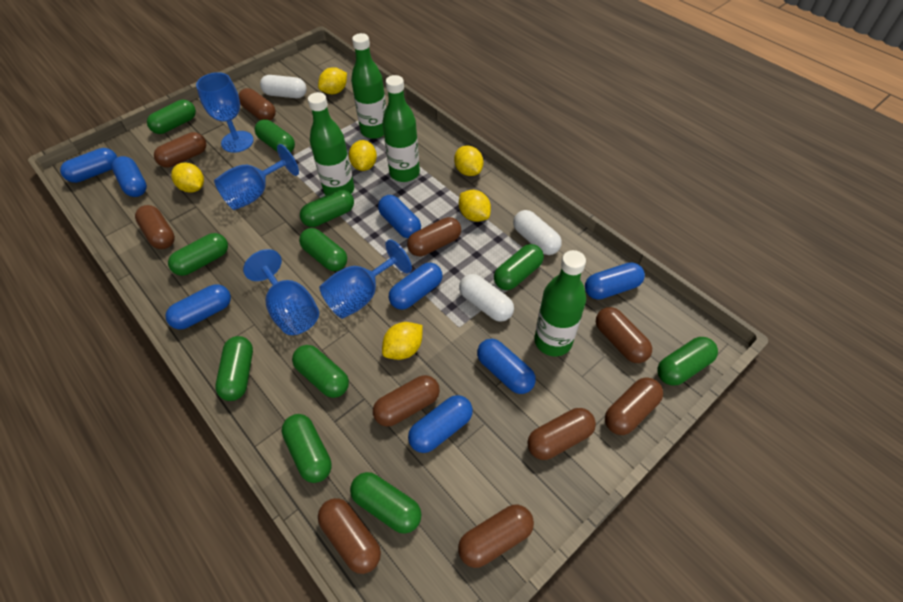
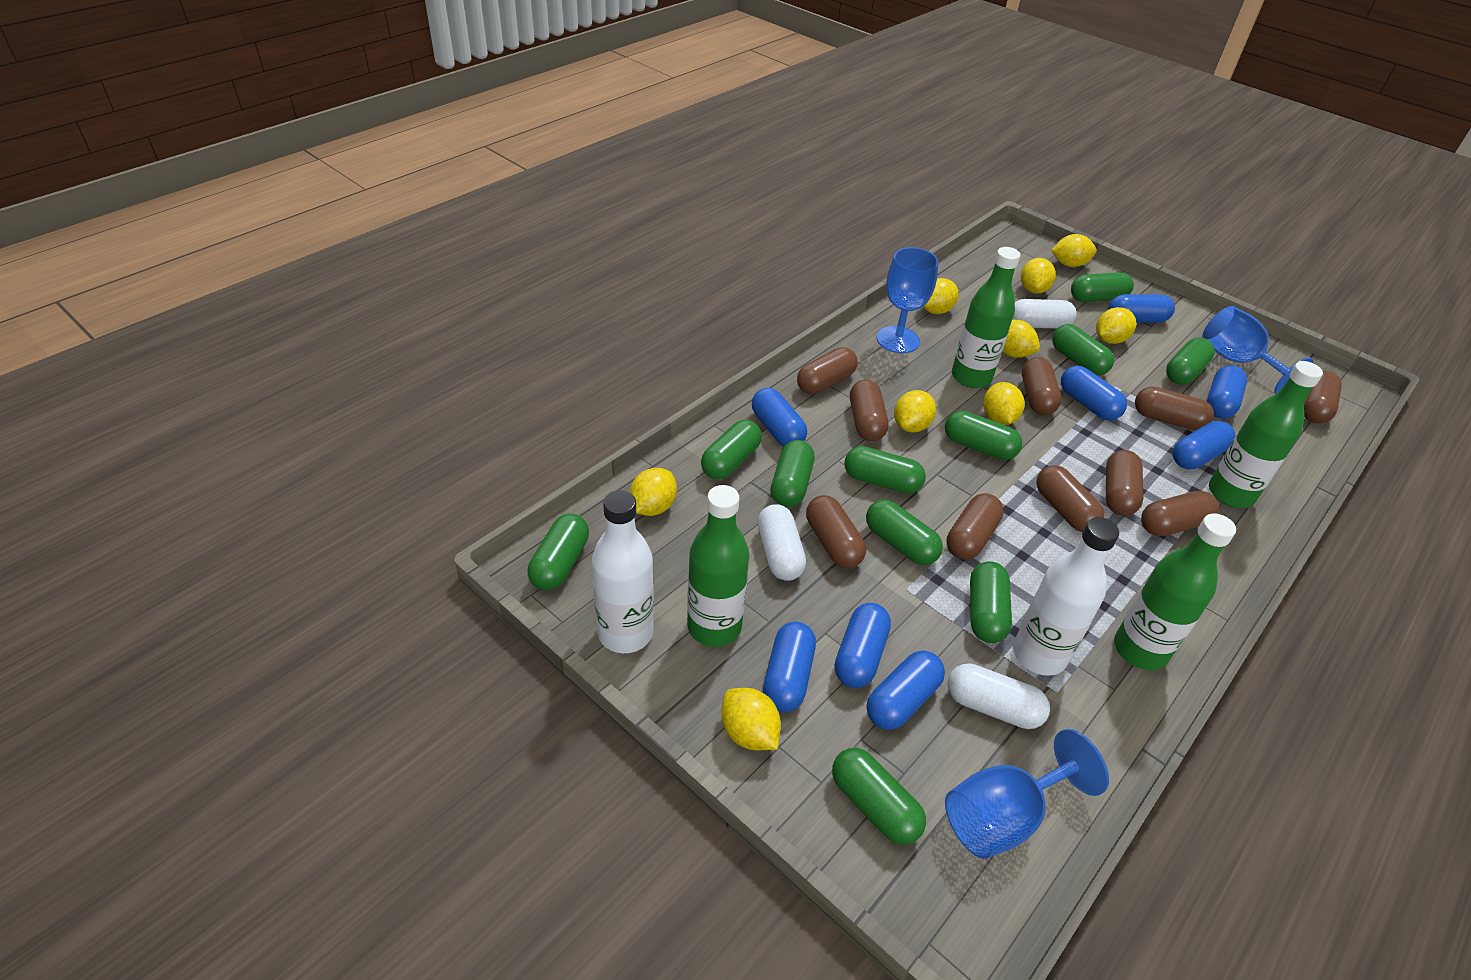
blue goblet: 4 -> 3
white bottle: 0 -> 2
yellow lemon: 6 -> 9

